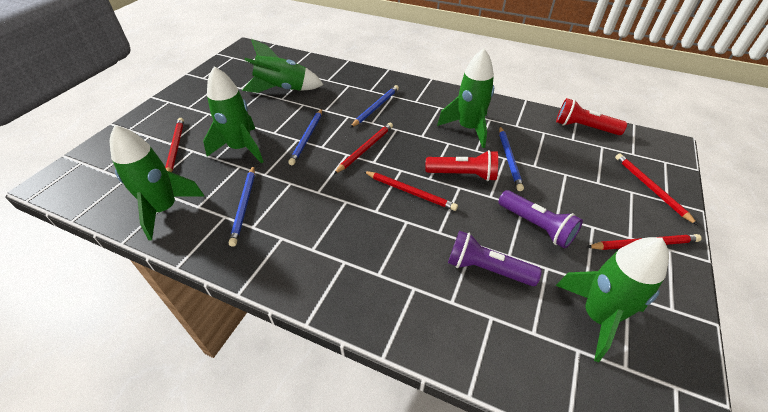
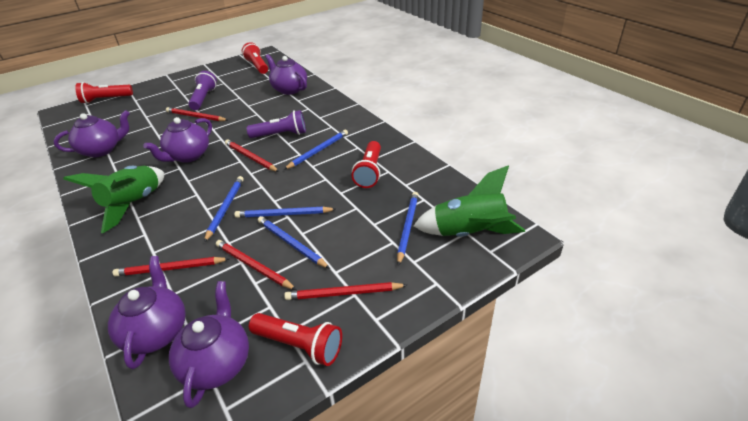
blue pencil: 4 -> 5
green rocket: 5 -> 2
purple teapot: 0 -> 5
red flashlight: 2 -> 4

